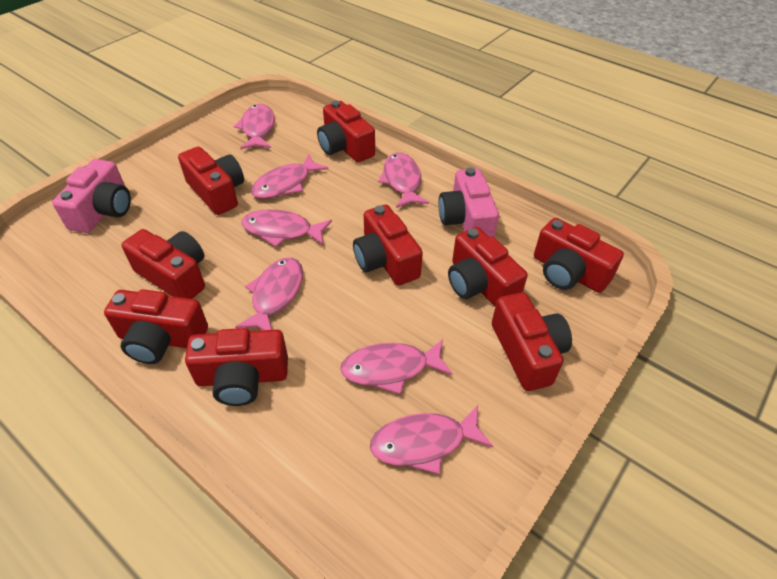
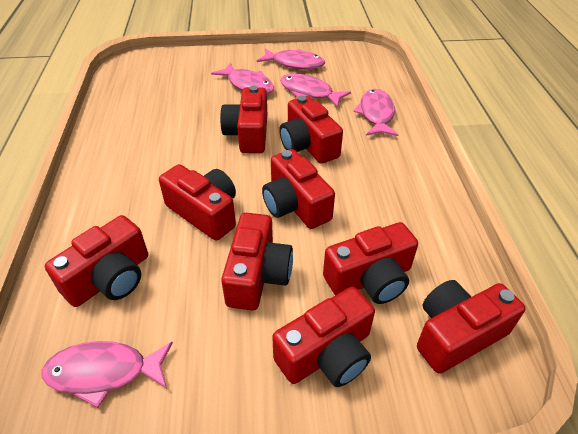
pink camera: 2 -> 0
pink fish: 7 -> 5

